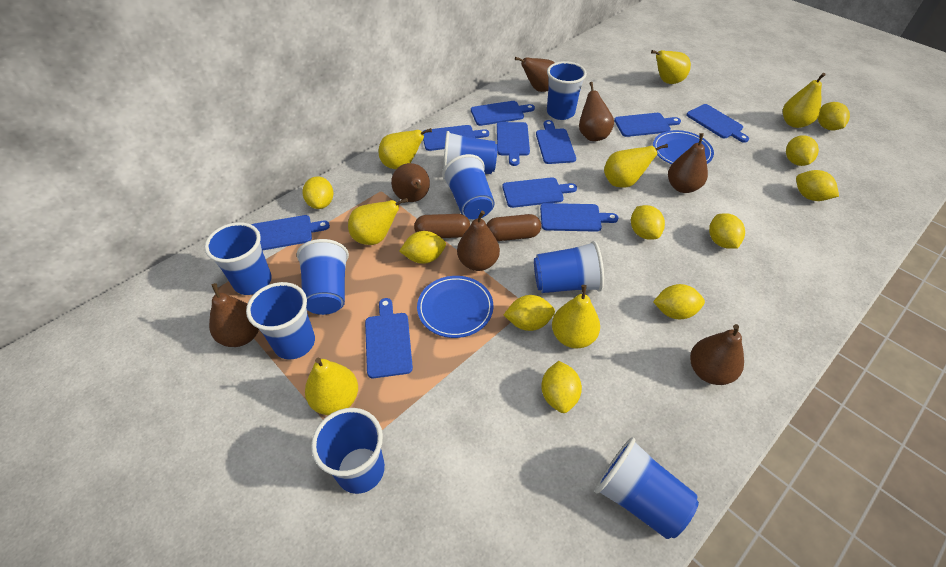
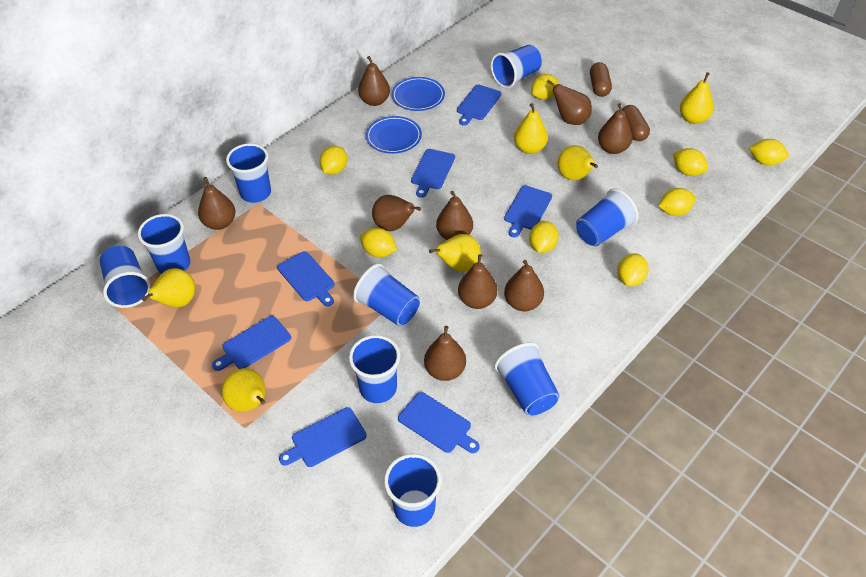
blue cutting board: 10 -> 7
brown pear: 7 -> 9
yellow lemon: 10 -> 8
yellow pear: 7 -> 6

